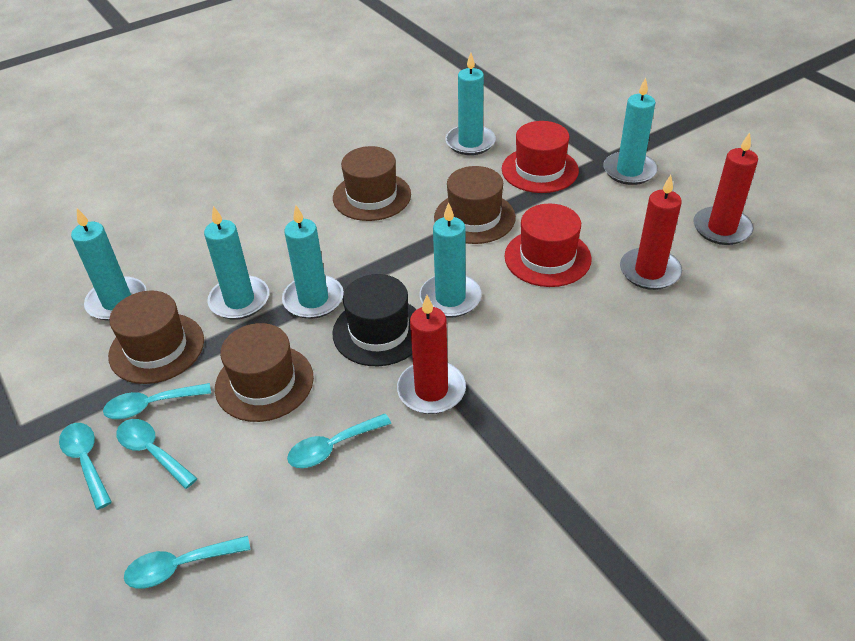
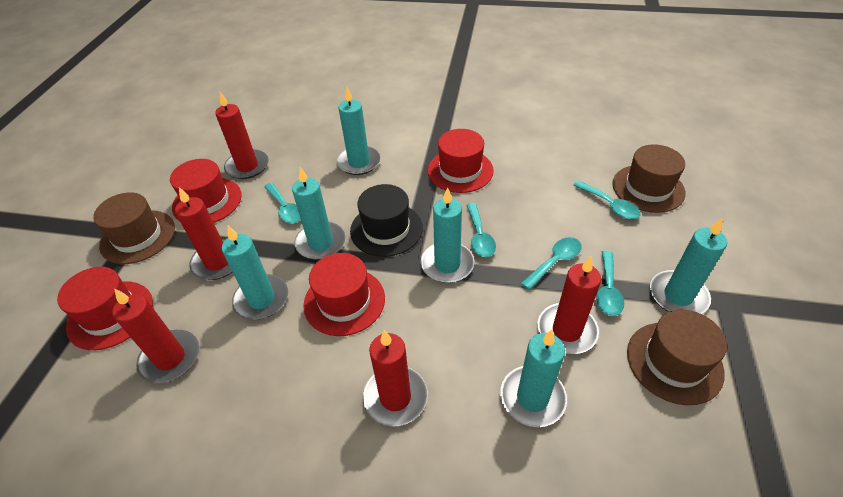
brown hat: 4 -> 3
red candle: 3 -> 5
red hat: 2 -> 4

